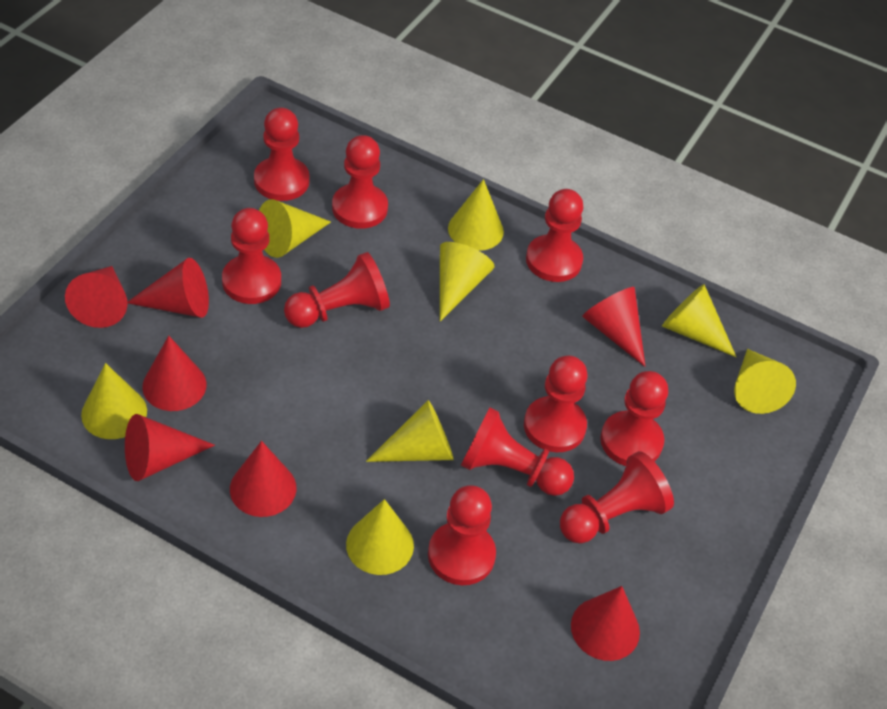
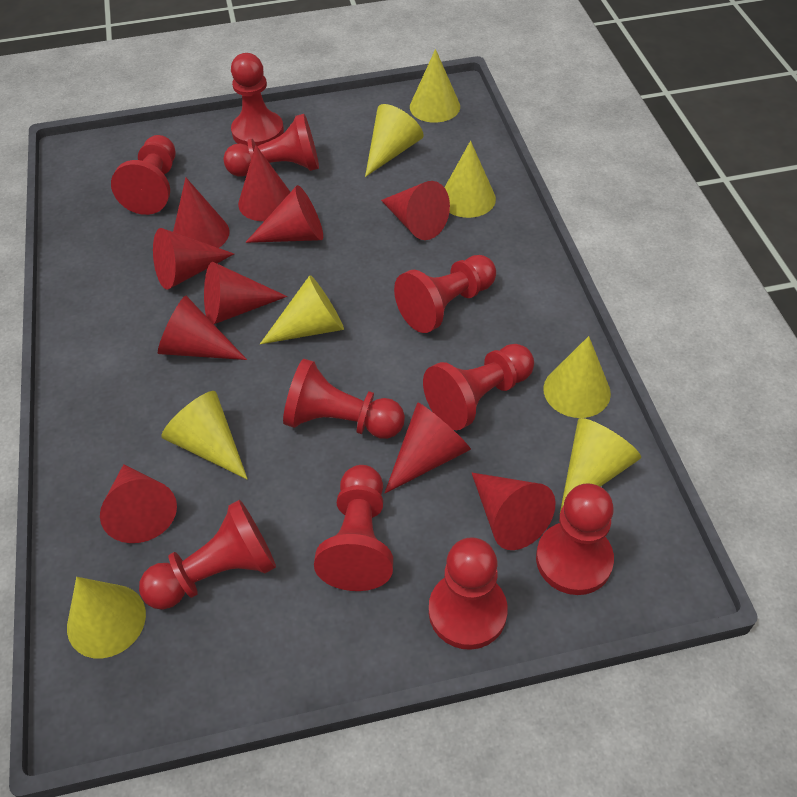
red cone: 7 -> 10

